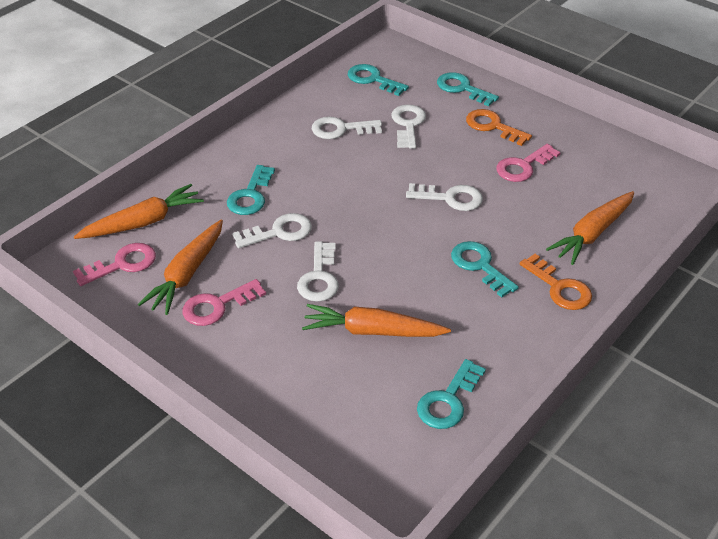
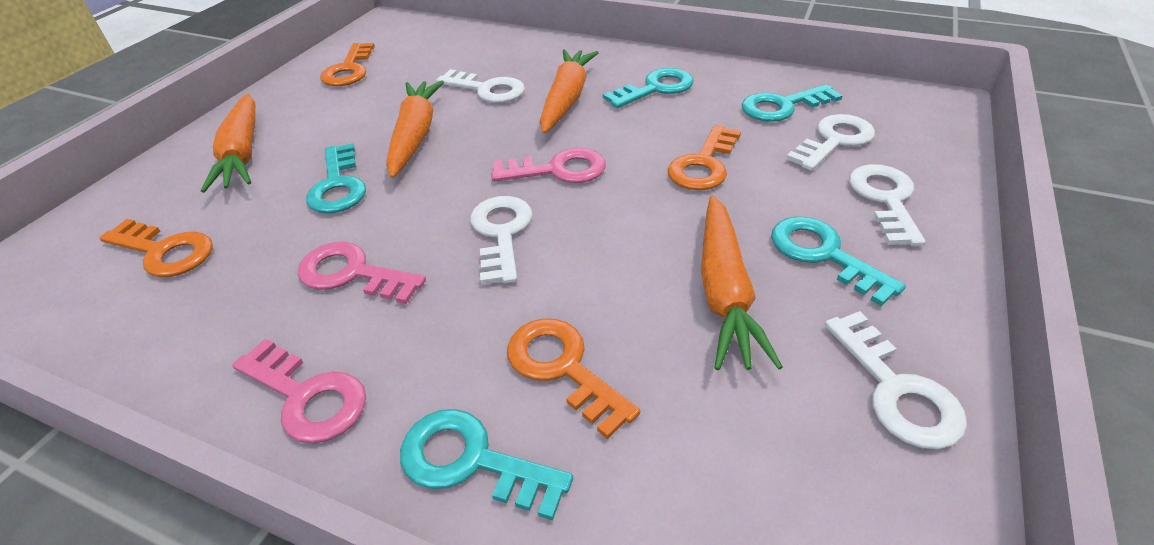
orange key: 2 -> 4

